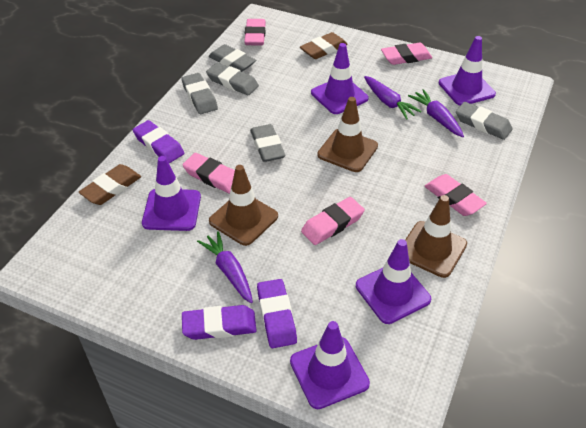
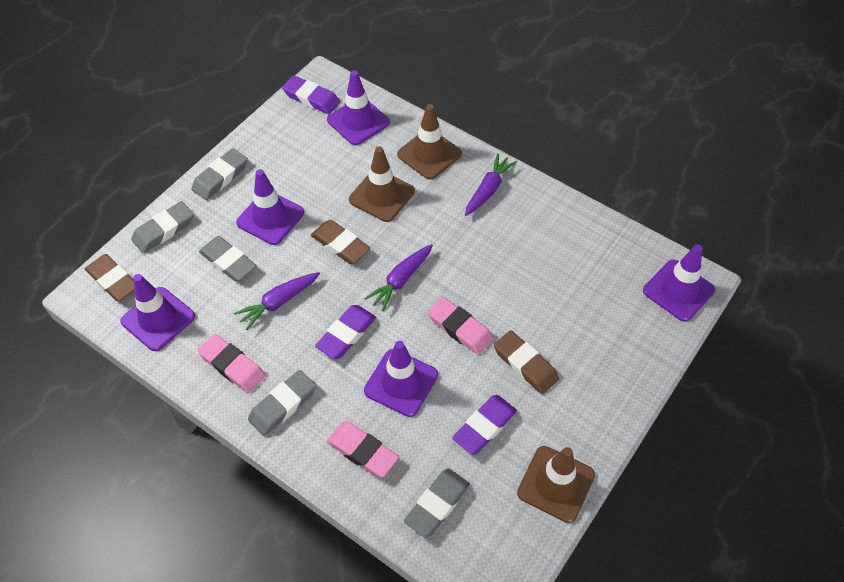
brown eraser: 2 -> 3
pink eraser: 5 -> 3

